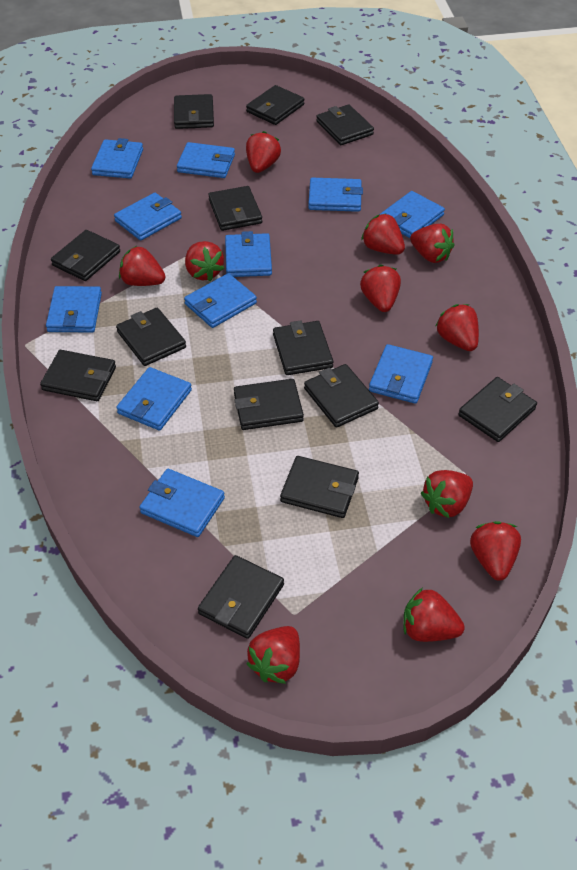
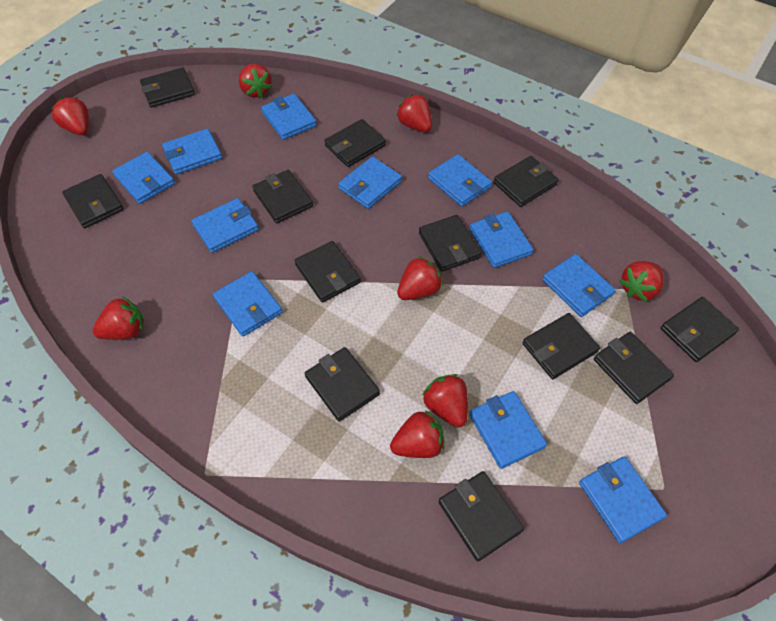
black wallet: 13 -> 12
red strawberry: 11 -> 8

